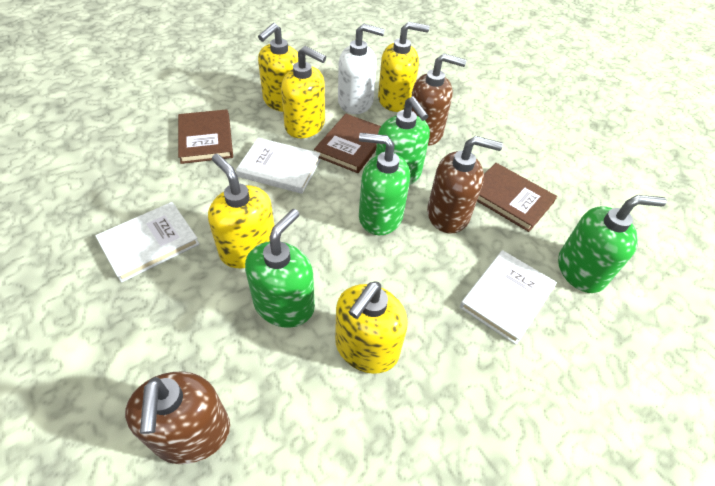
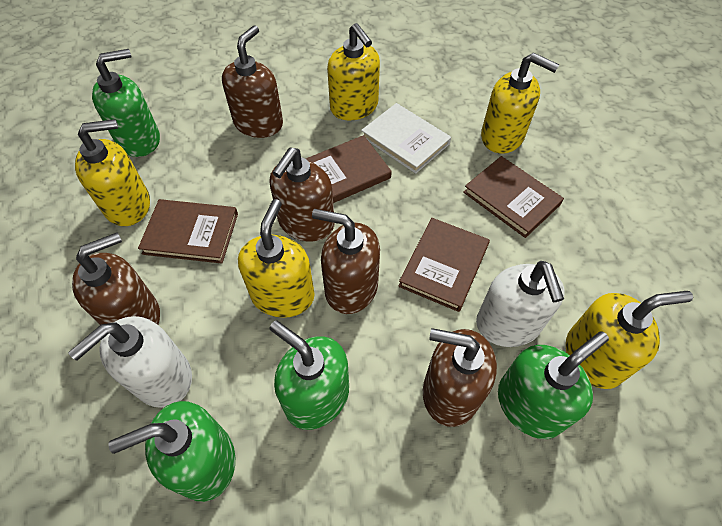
brown book: 3 -> 4
brown soap dispenser: 3 -> 5
white book: 3 -> 1
white soap dispenser: 1 -> 2

